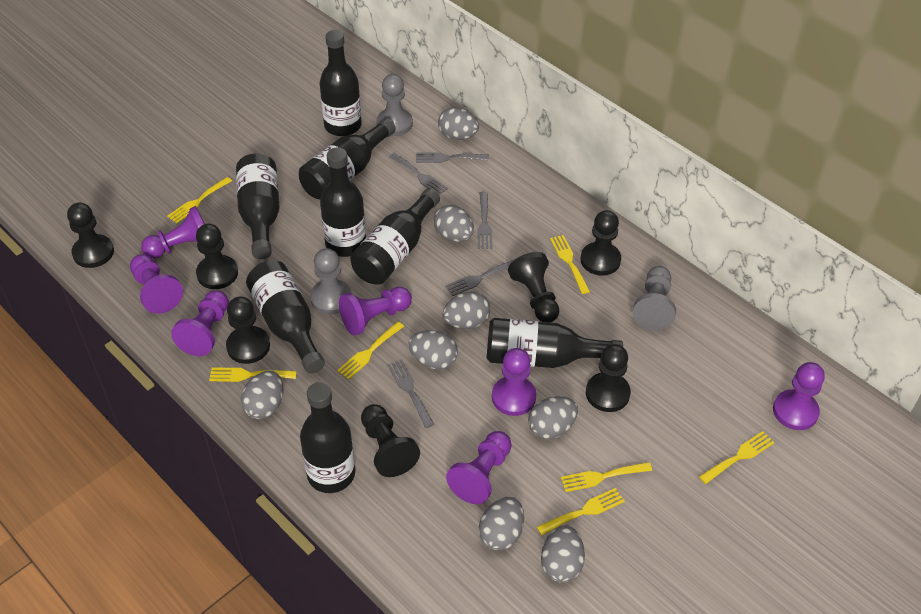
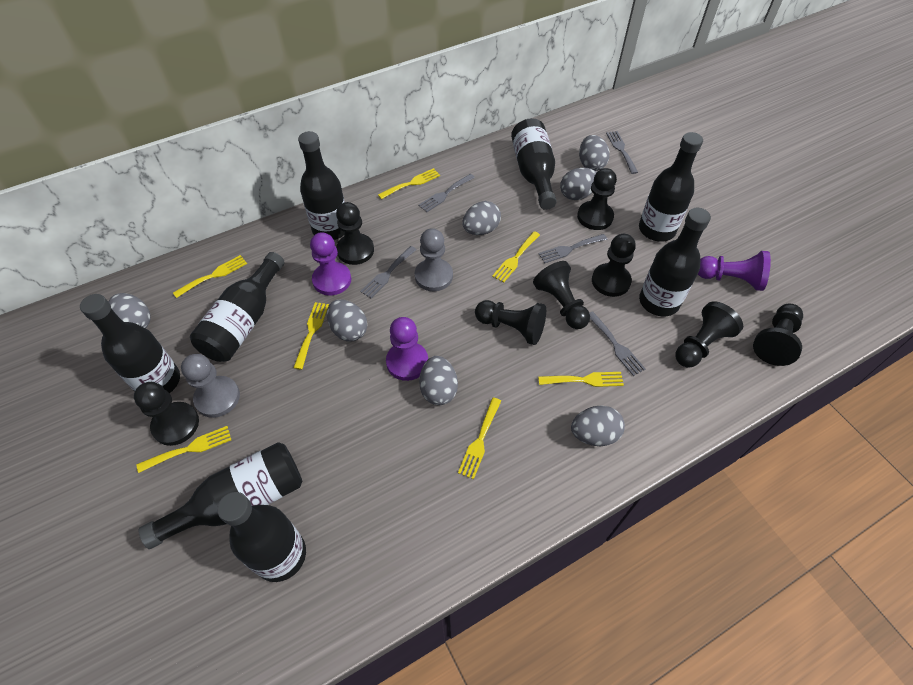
black pawn: 7 -> 8
grey egg: 8 -> 7
grey pawn: 3 -> 2
purple pawn: 7 -> 3

